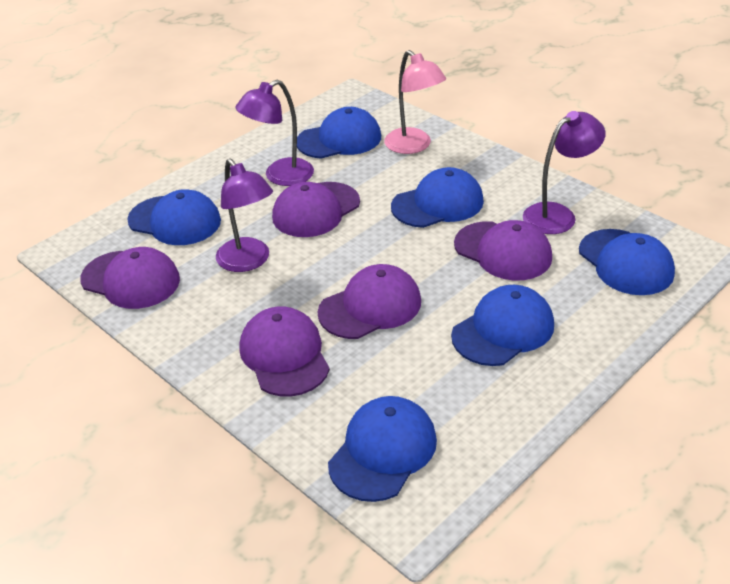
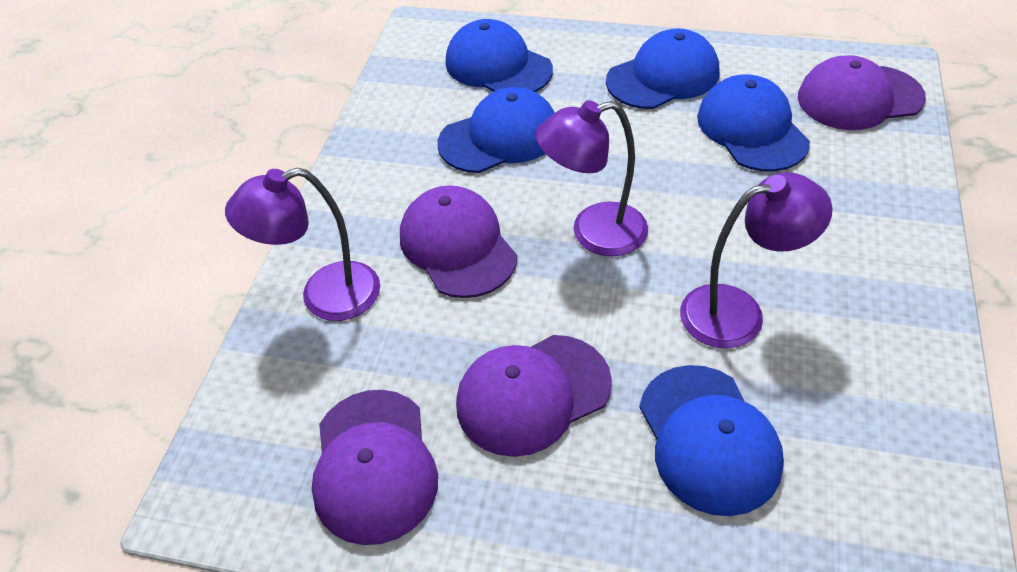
blue cap: 6 -> 5
pink lamp: 1 -> 0
purple cap: 5 -> 4

